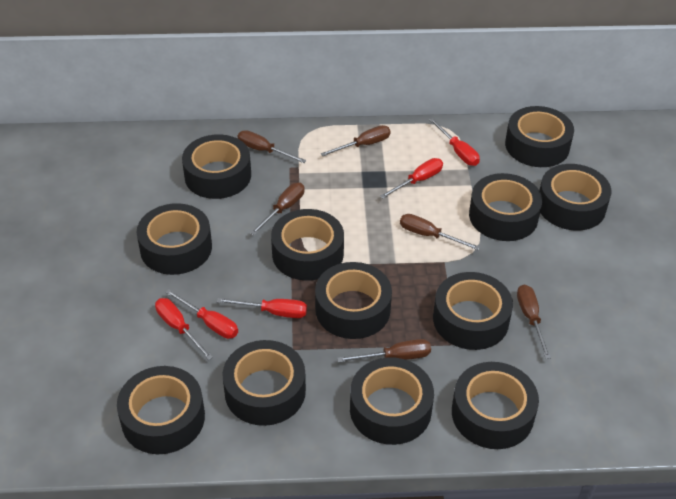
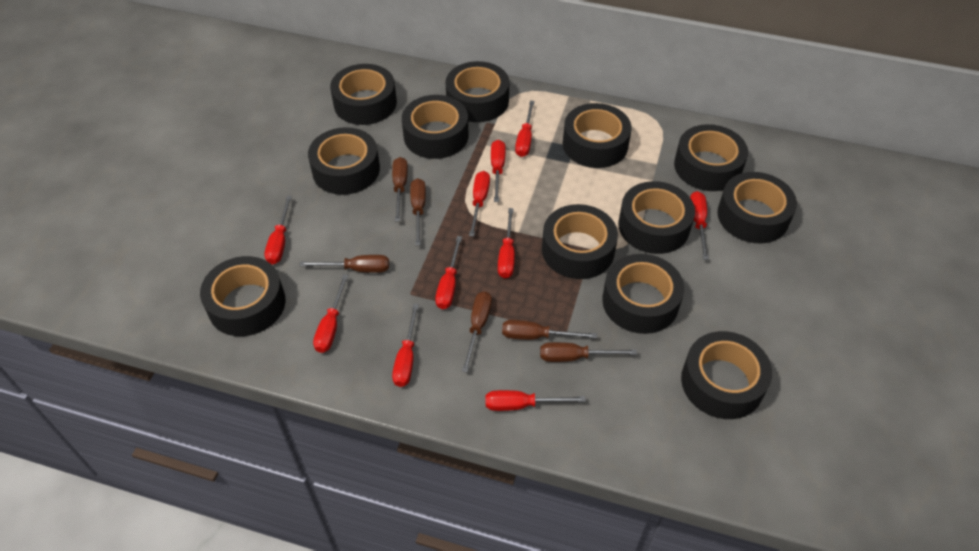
red screwdriver: 5 -> 10

